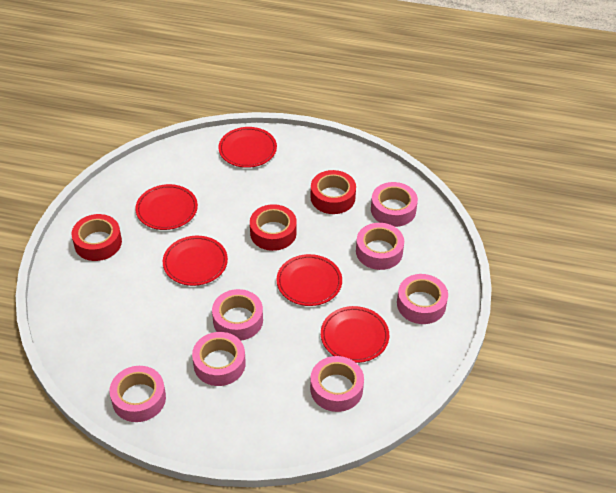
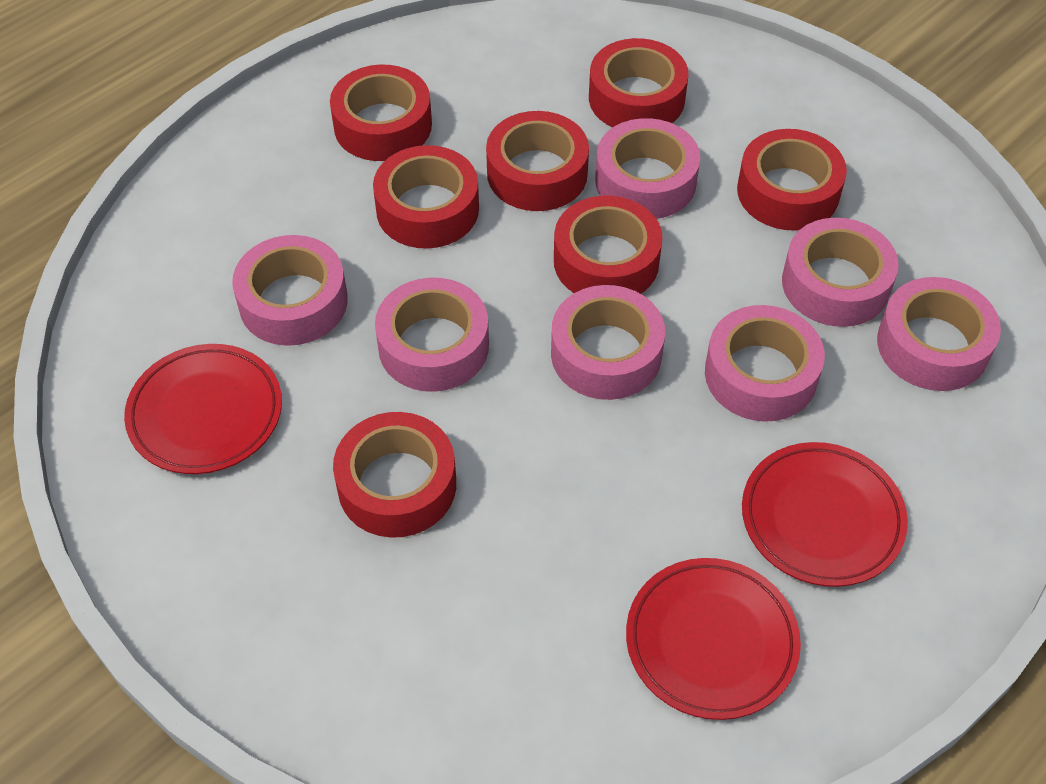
red plate: 5 -> 3
red tape: 3 -> 7

